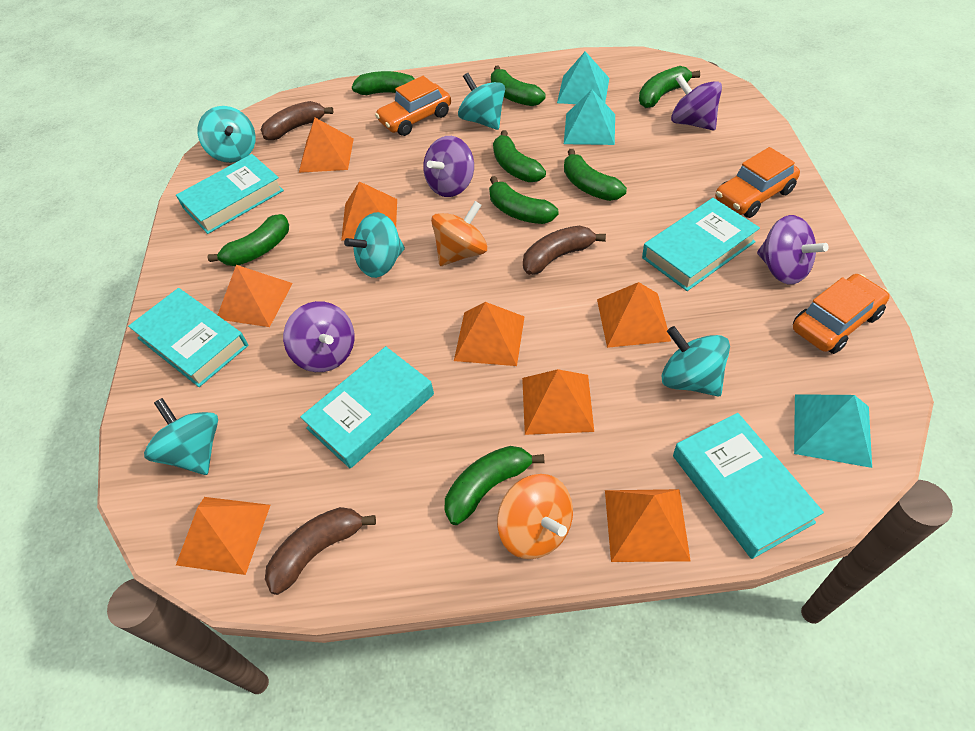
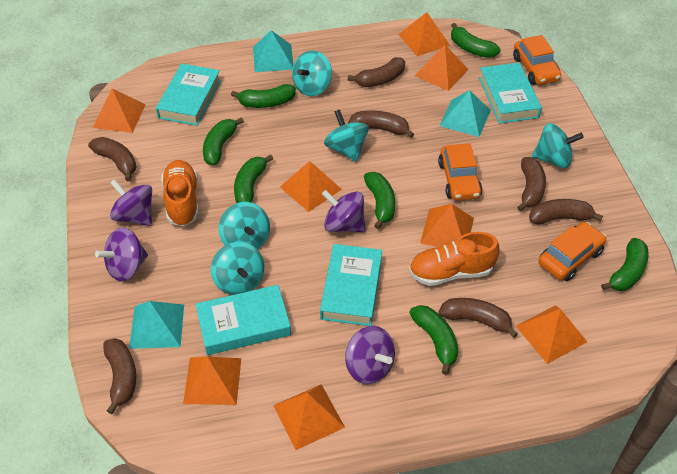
brown banana: 3 -> 7
green banana: 8 -> 7
orange shoe: 0 -> 2
orange spinning top: 2 -> 0
turquoise book: 5 -> 4

